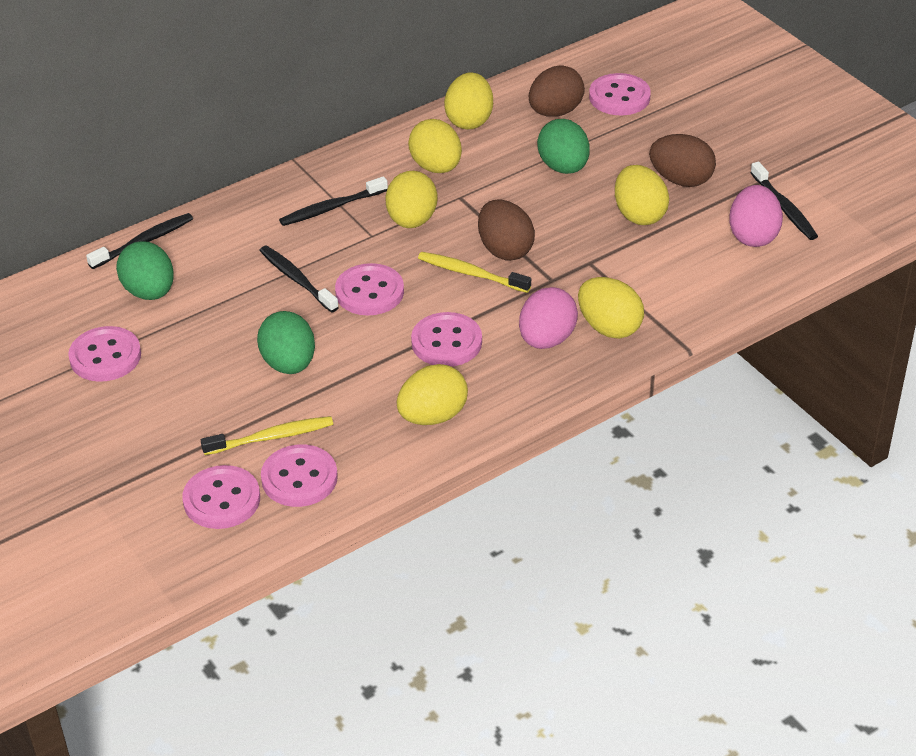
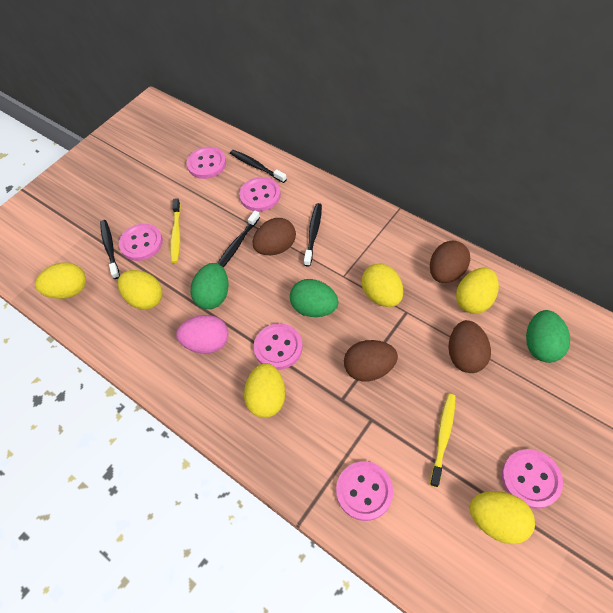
brown egg: 3 -> 4
pink egg: 2 -> 1

